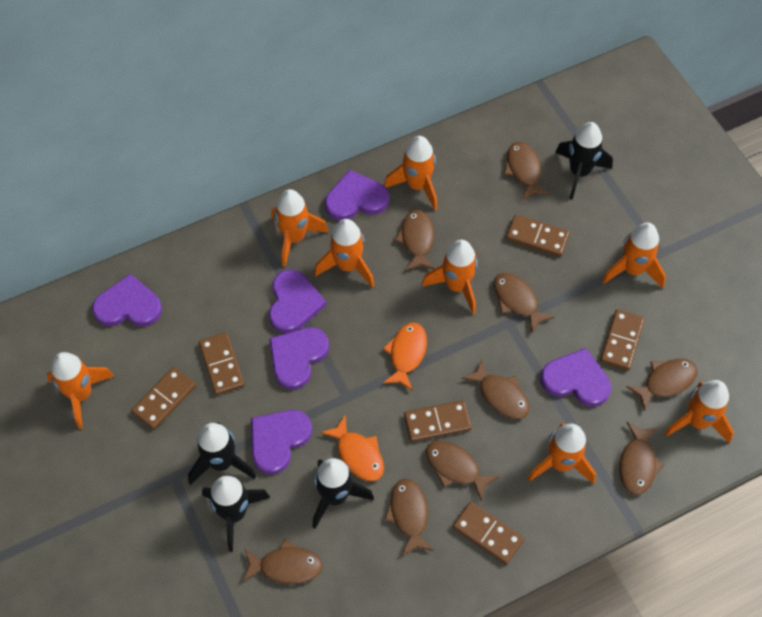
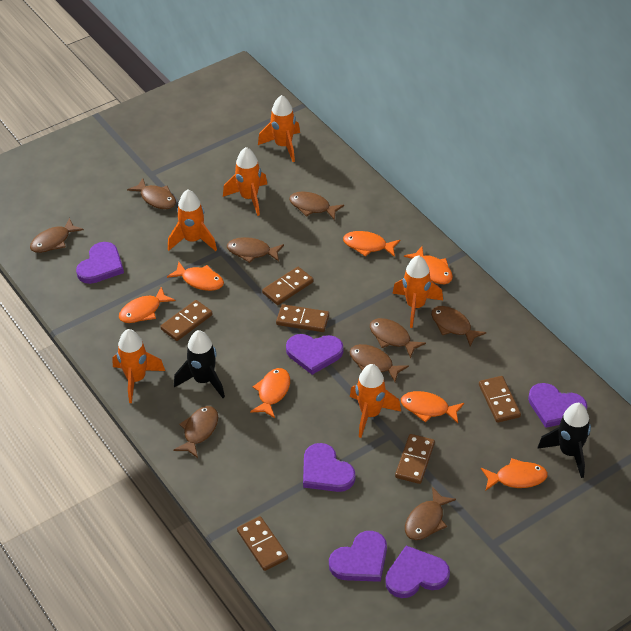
black rocket: 4 -> 2
orange fish: 2 -> 7
orange rocket: 8 -> 6

